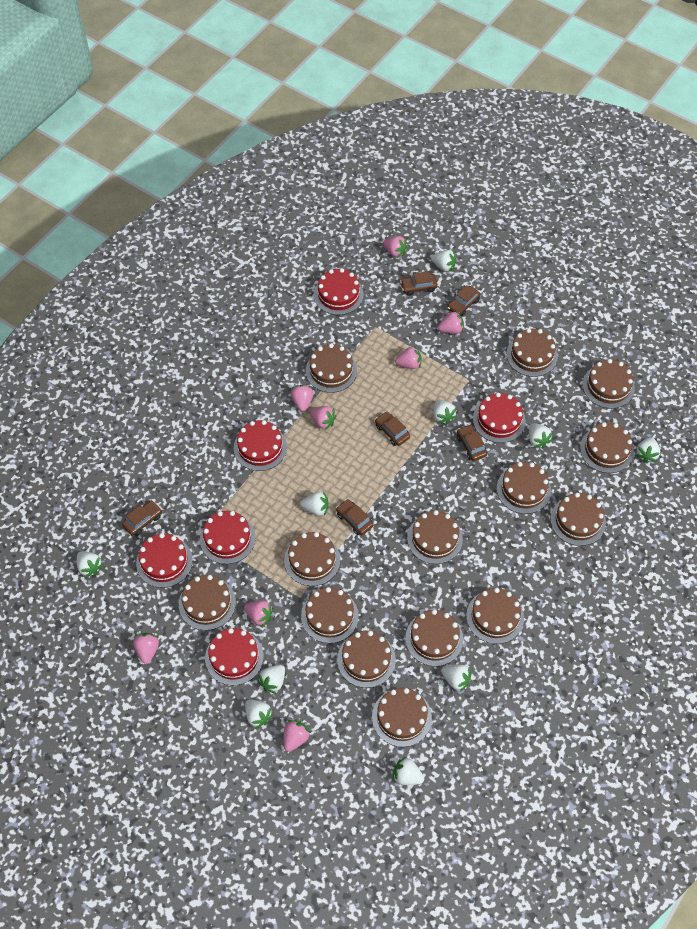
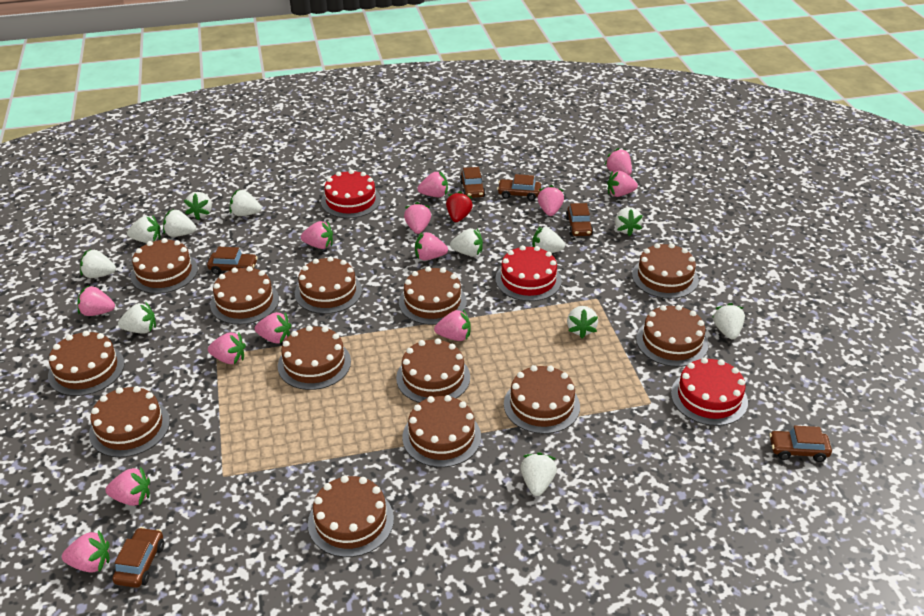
brown cake: 14 -> 13
pink strawberry: 8 -> 13
red cake: 6 -> 3
red strawberry: 0 -> 1
white strawberry: 10 -> 12

